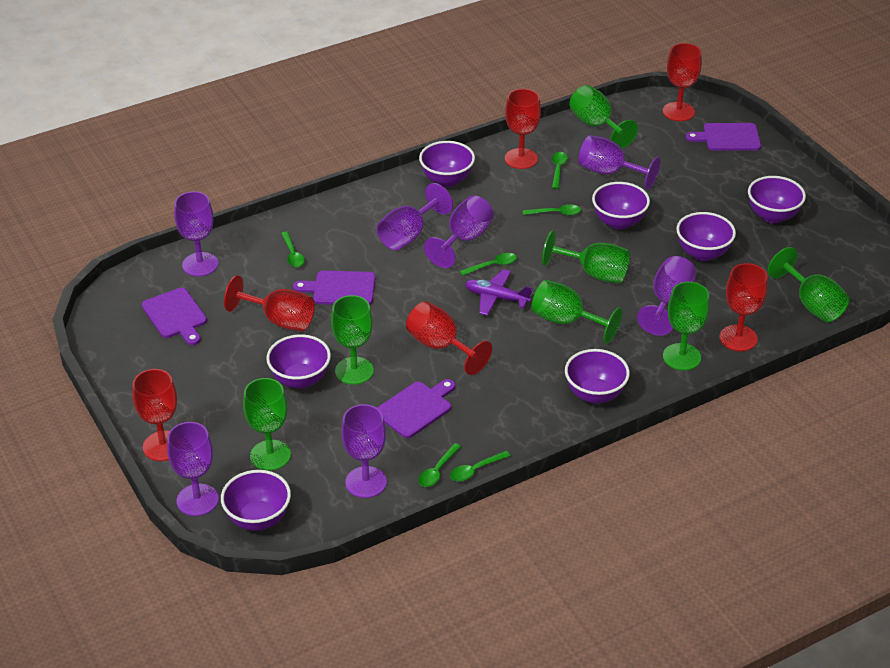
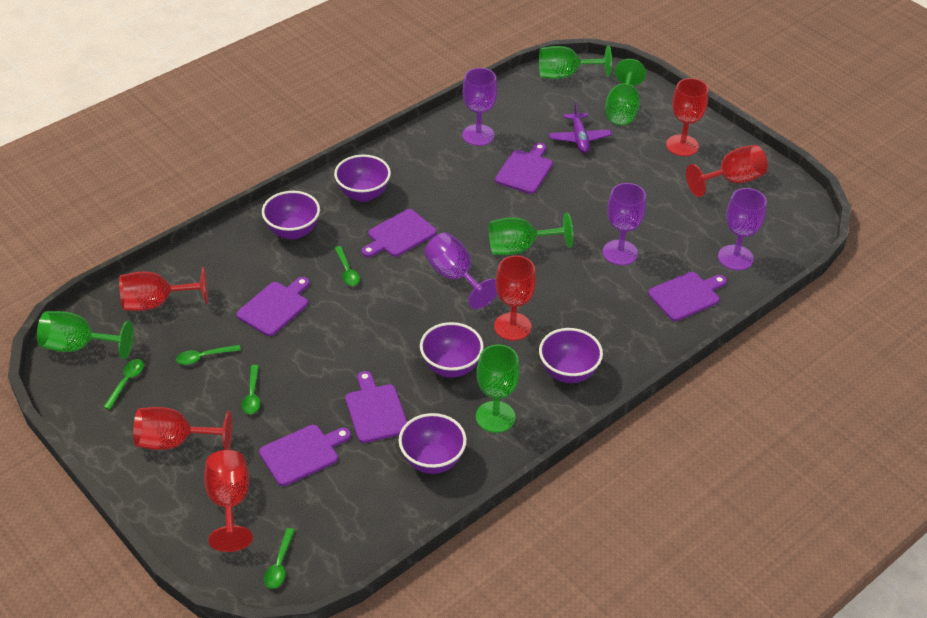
green goblet: 7 -> 5
green spoon: 6 -> 5
purple bowl: 7 -> 5
purple cutting board: 4 -> 6
purple goblet: 7 -> 4

